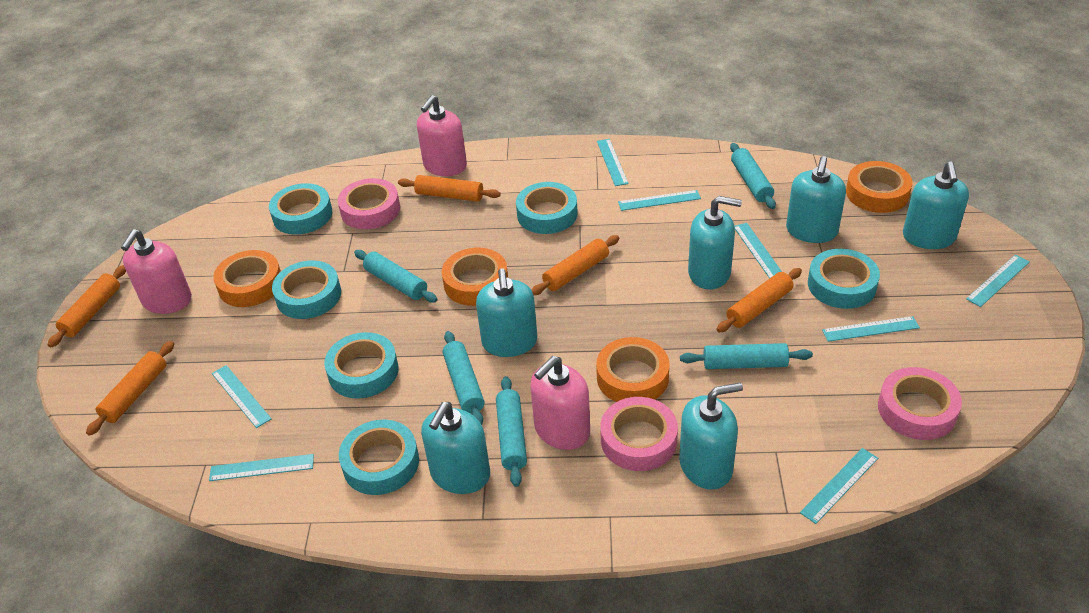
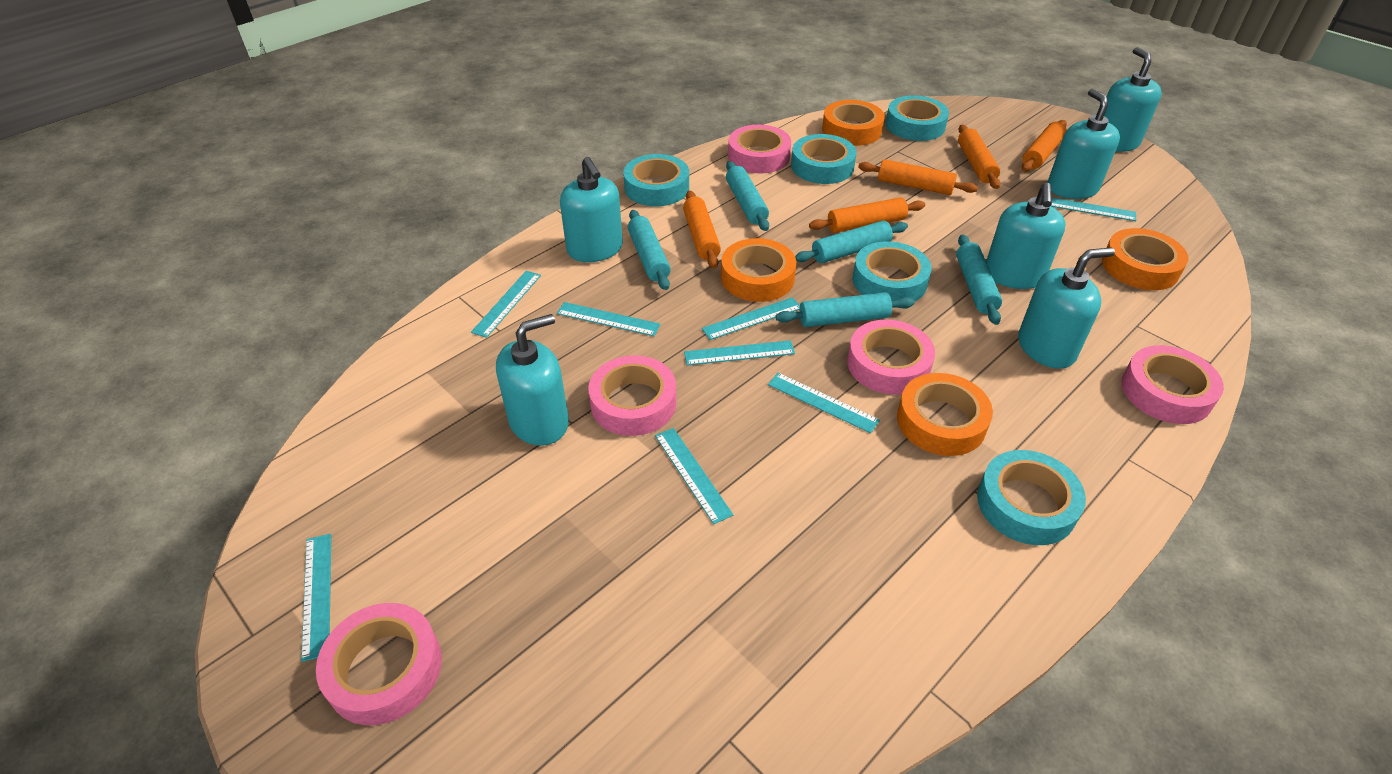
pink soap dispenser: 3 -> 0
pink tape: 3 -> 5
turquoise tape: 6 -> 5

